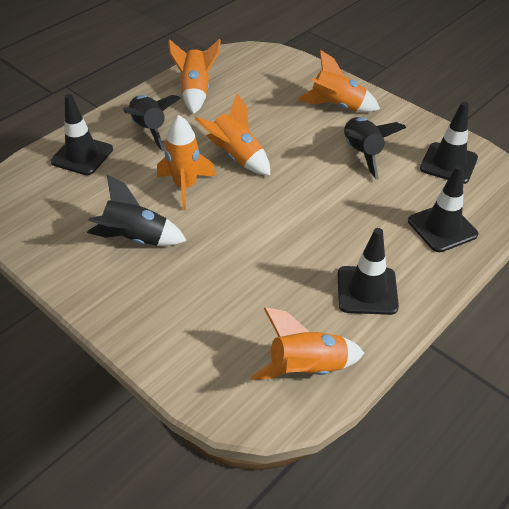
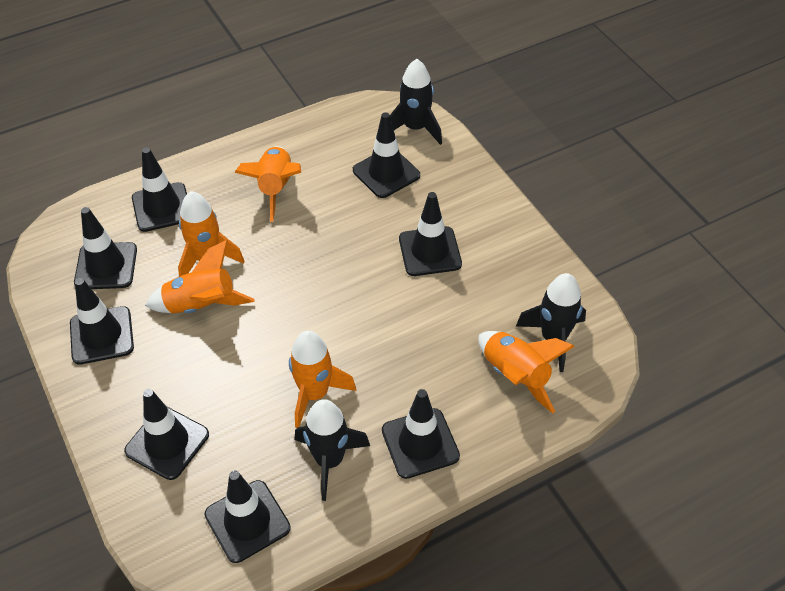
black traffic cone: 4 -> 8

